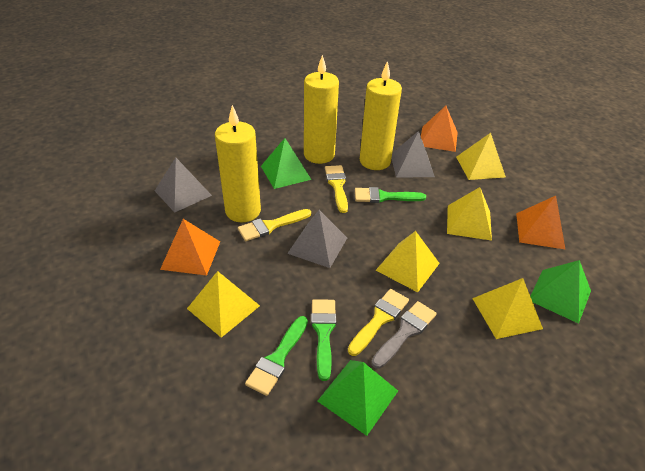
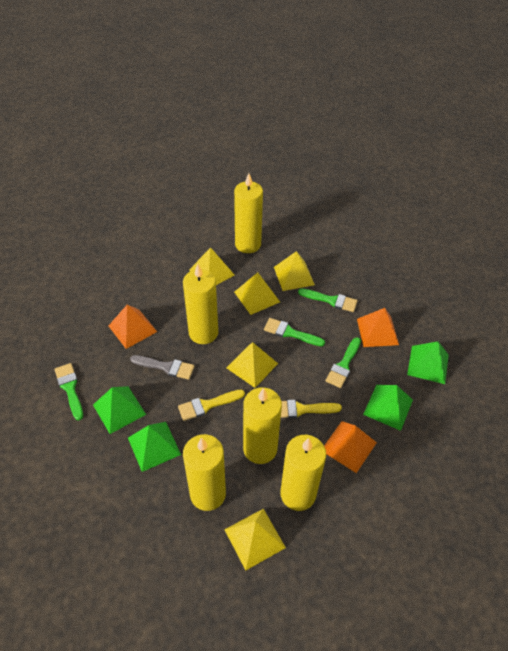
green brush: 3 -> 4
green pyramid: 3 -> 4
grey pyramid: 3 -> 0
yellow brush: 3 -> 2
yellow candle: 3 -> 5

